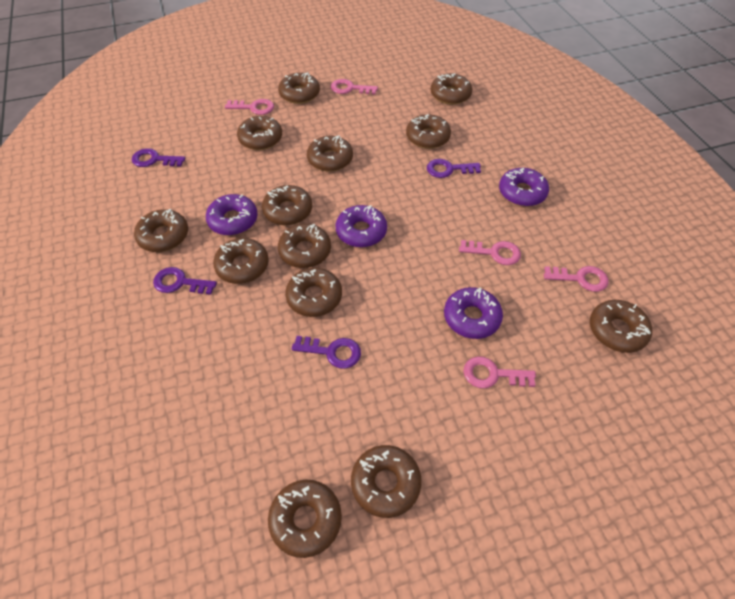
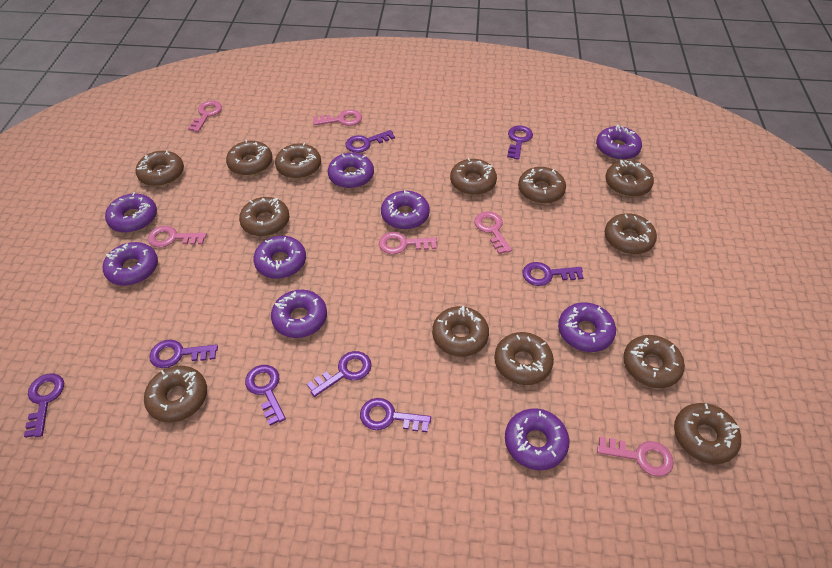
pink key: 5 -> 6
purple donut: 4 -> 9
purple key: 4 -> 8

